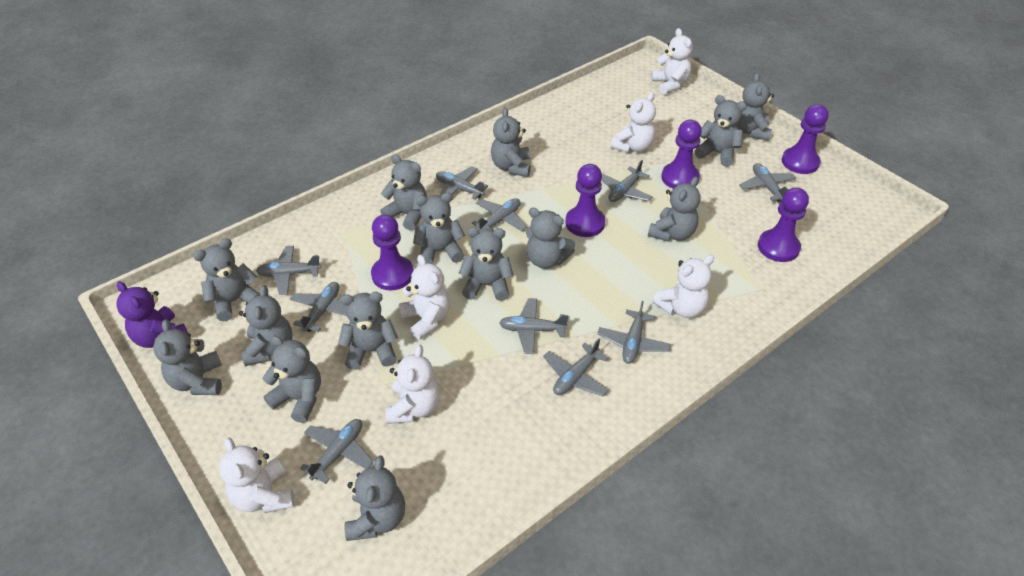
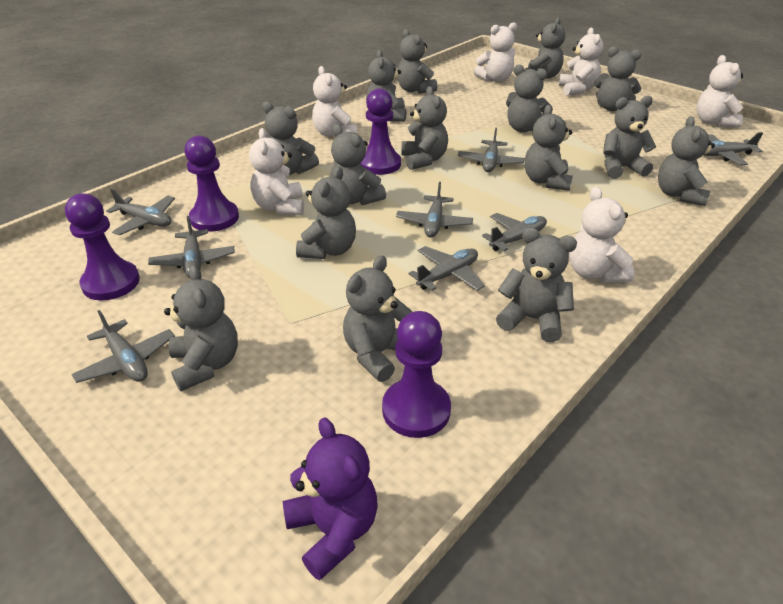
grey plane: 10 -> 8
grey teddy bear: 14 -> 15
purple pawn: 5 -> 4

